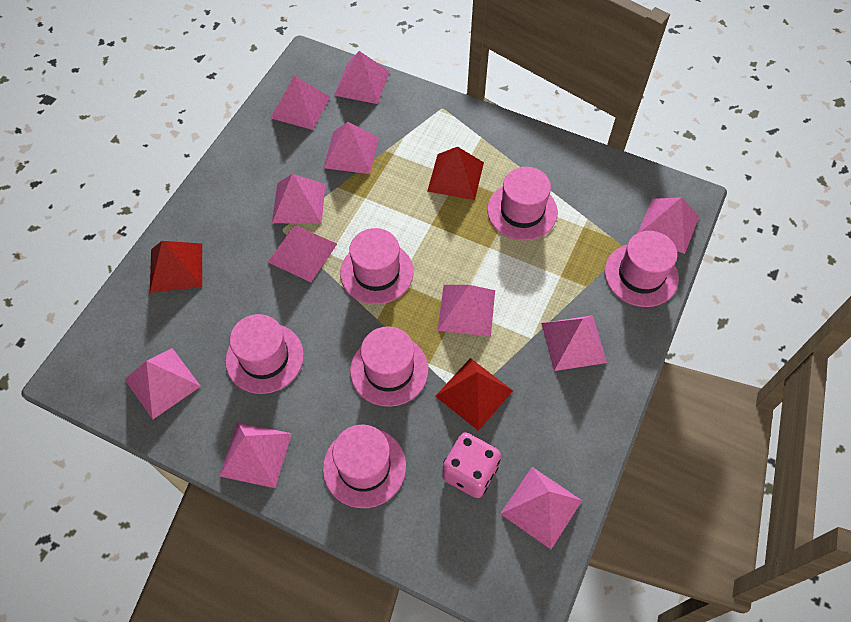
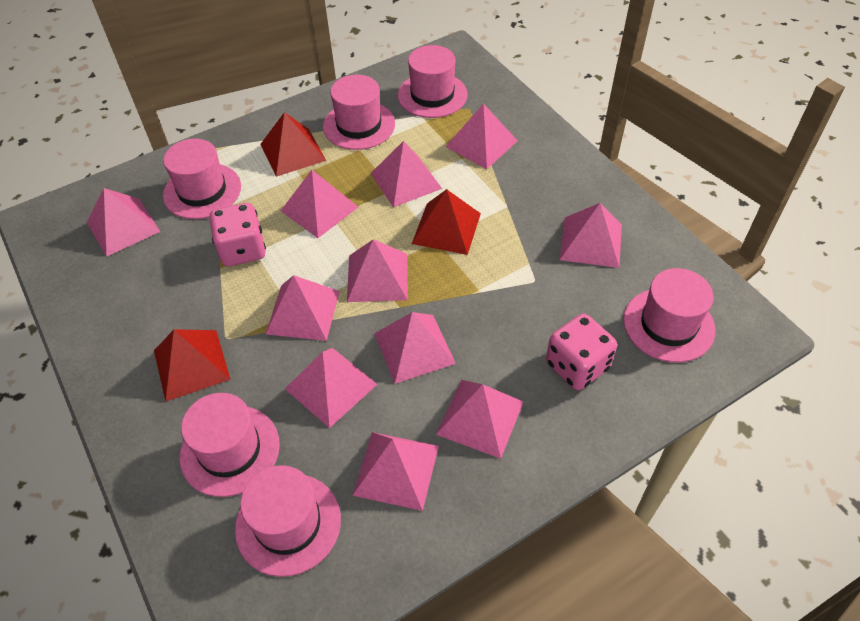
pink dice: 1 -> 2

